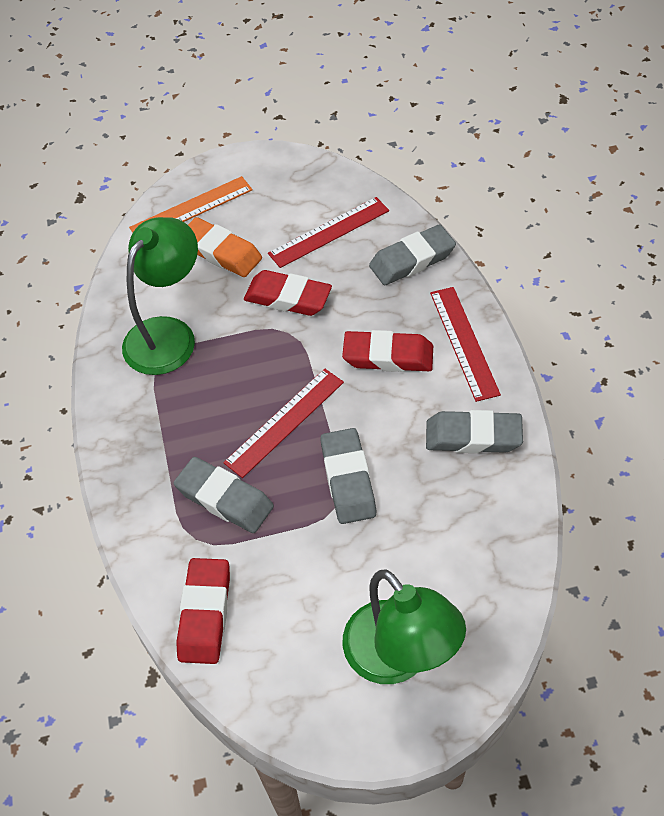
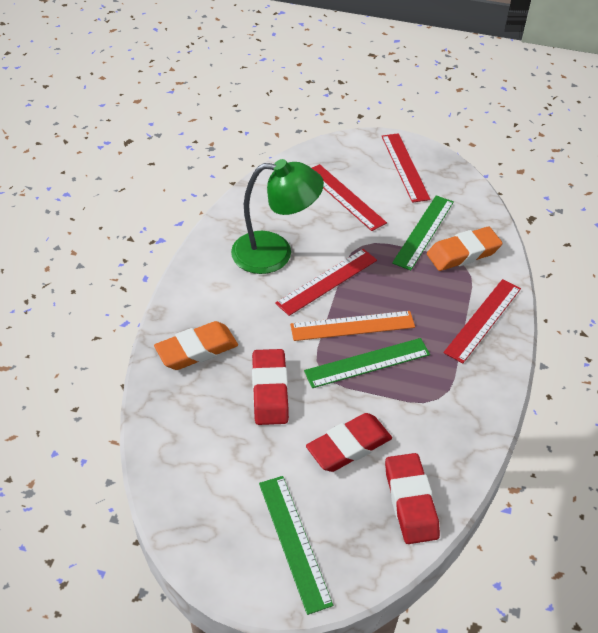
green lamp: 2 -> 1
green ruler: 0 -> 3
grey eraser: 4 -> 0
orange eraser: 1 -> 2
red ruler: 3 -> 4

